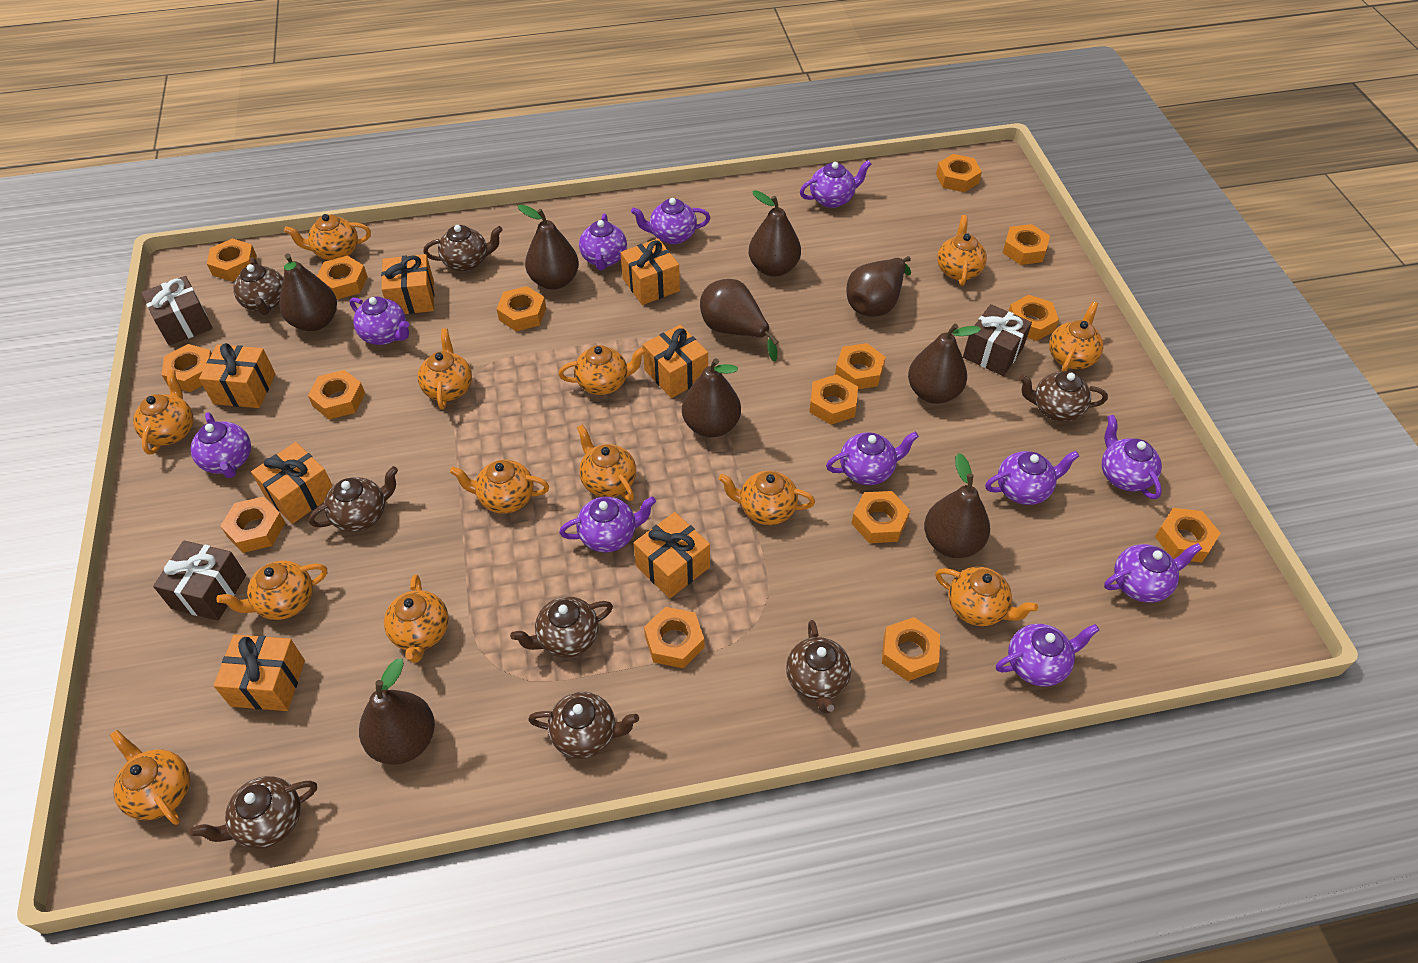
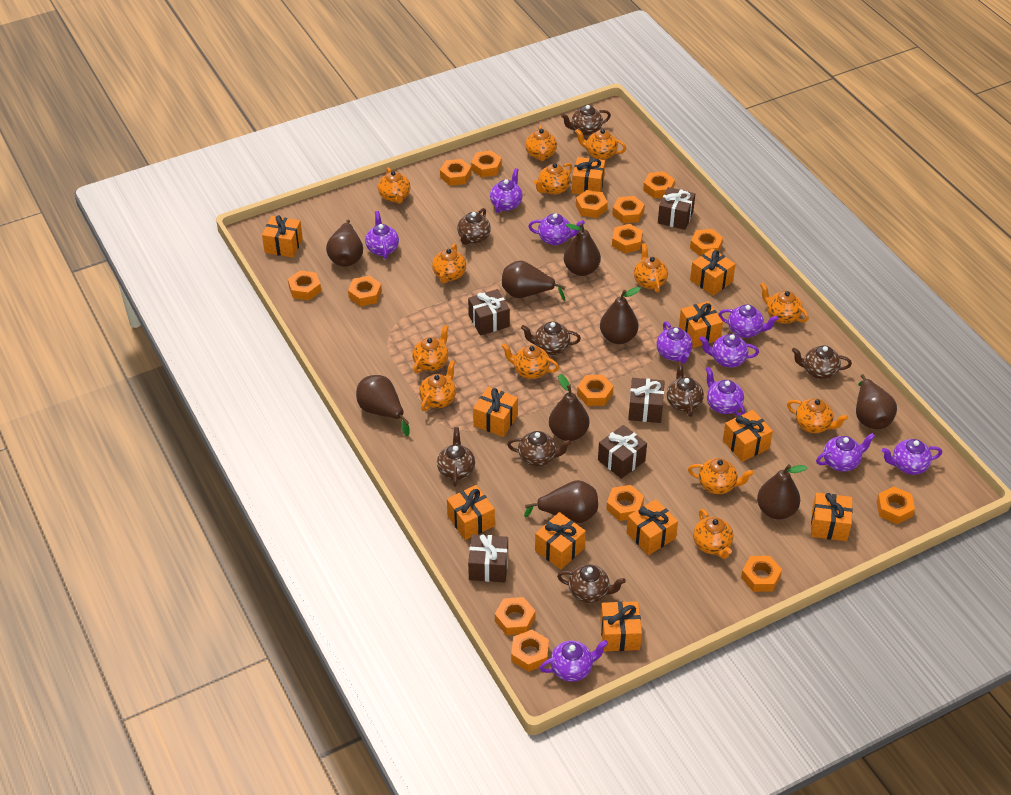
brown gift: 3 -> 5
orange gift: 7 -> 11
purple teapot: 11 -> 10

